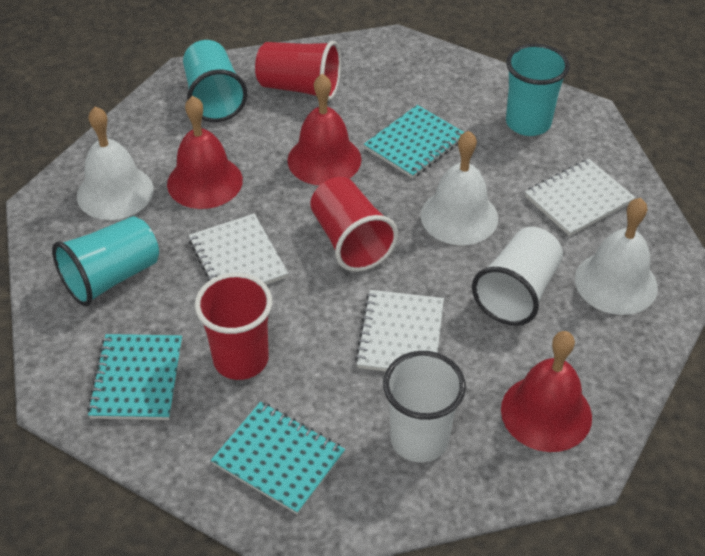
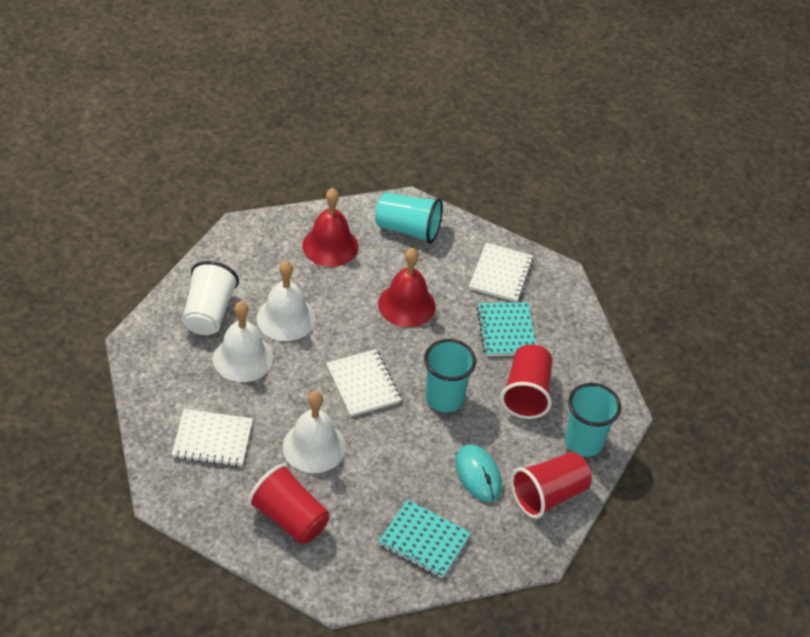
red bell: 3 -> 2
turquoise mouse: 0 -> 1
turquoise notebook: 3 -> 2
white cup: 2 -> 1

